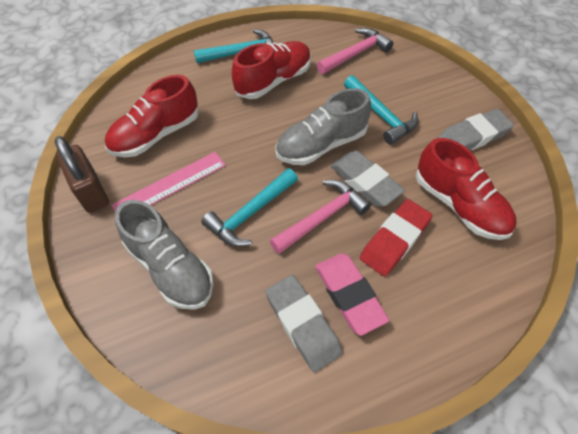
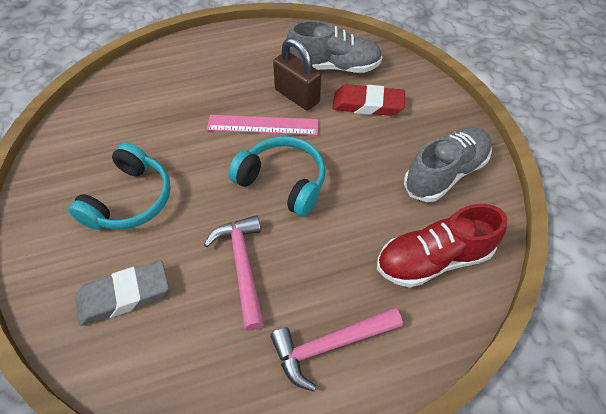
grey eraser: 3 -> 1
pink eraser: 1 -> 0
red shoe: 3 -> 1
turquoise hammer: 3 -> 0
turquoise headphones: 0 -> 2

